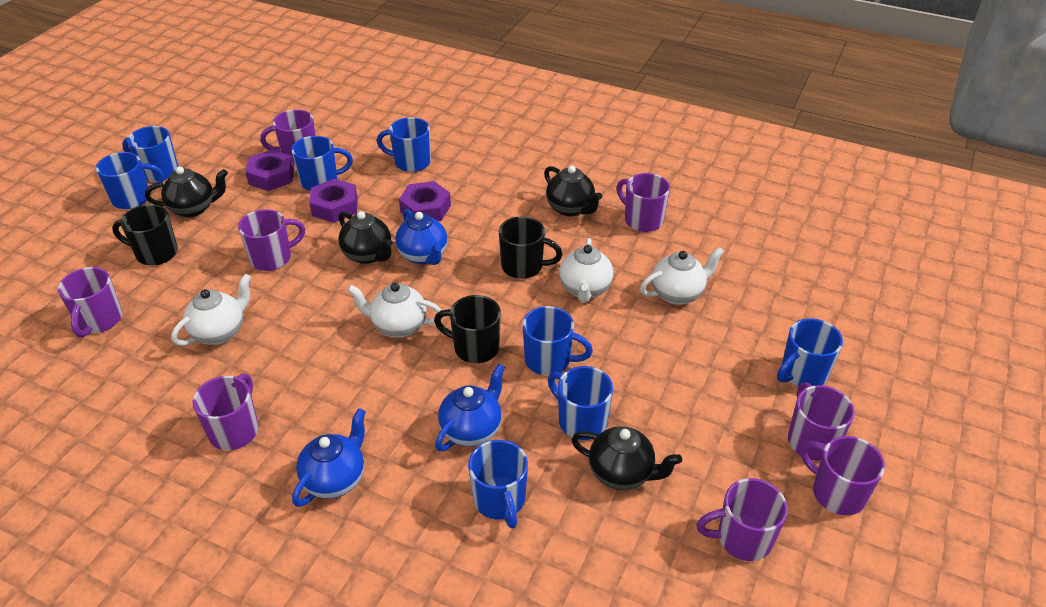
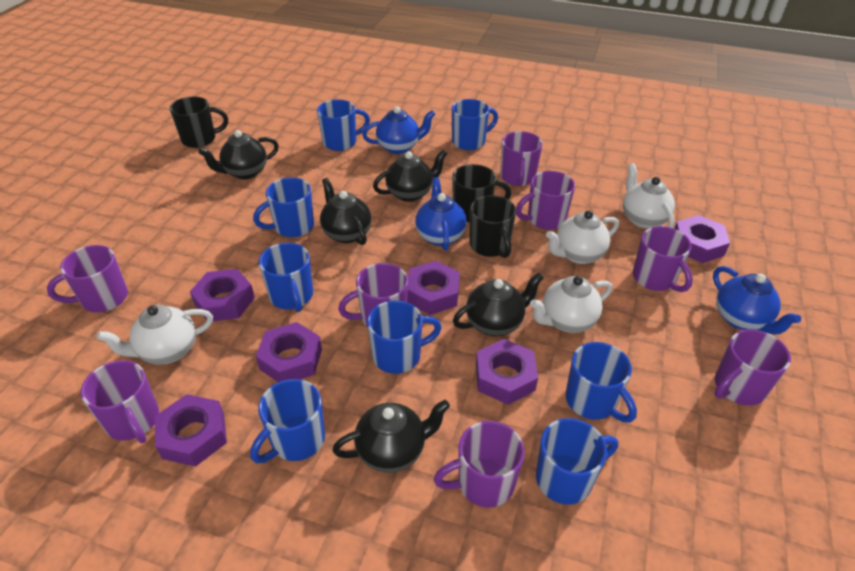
black teapot: 4 -> 5
purple nut: 3 -> 6

